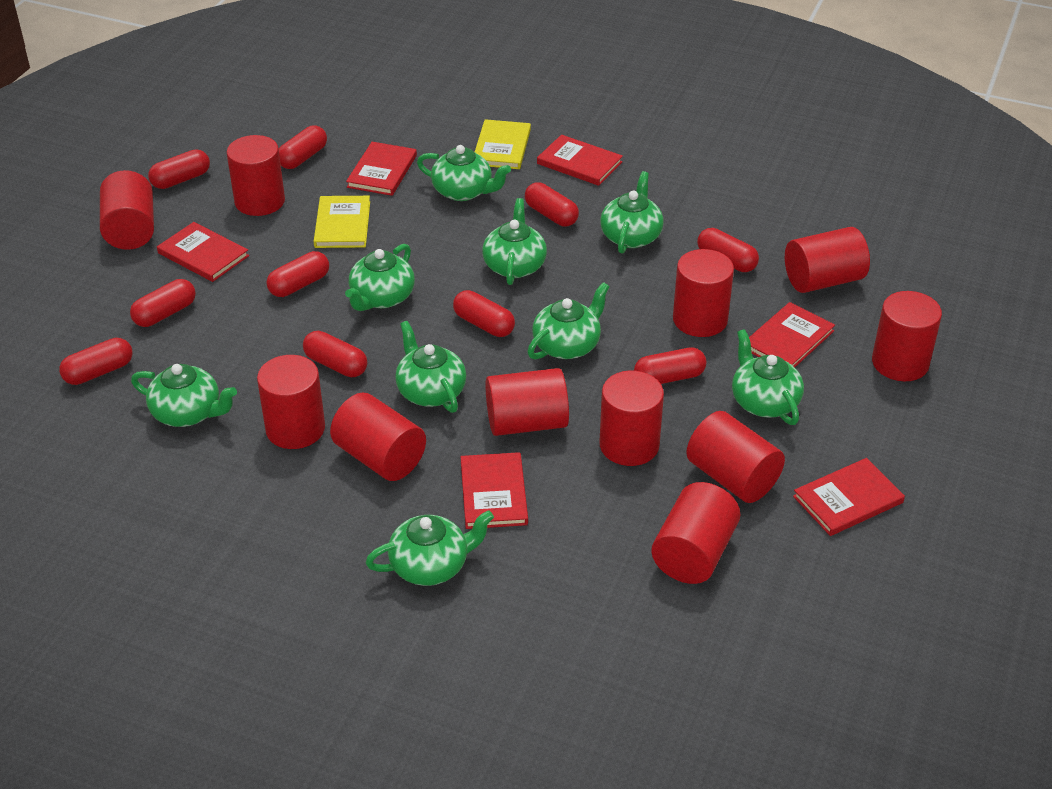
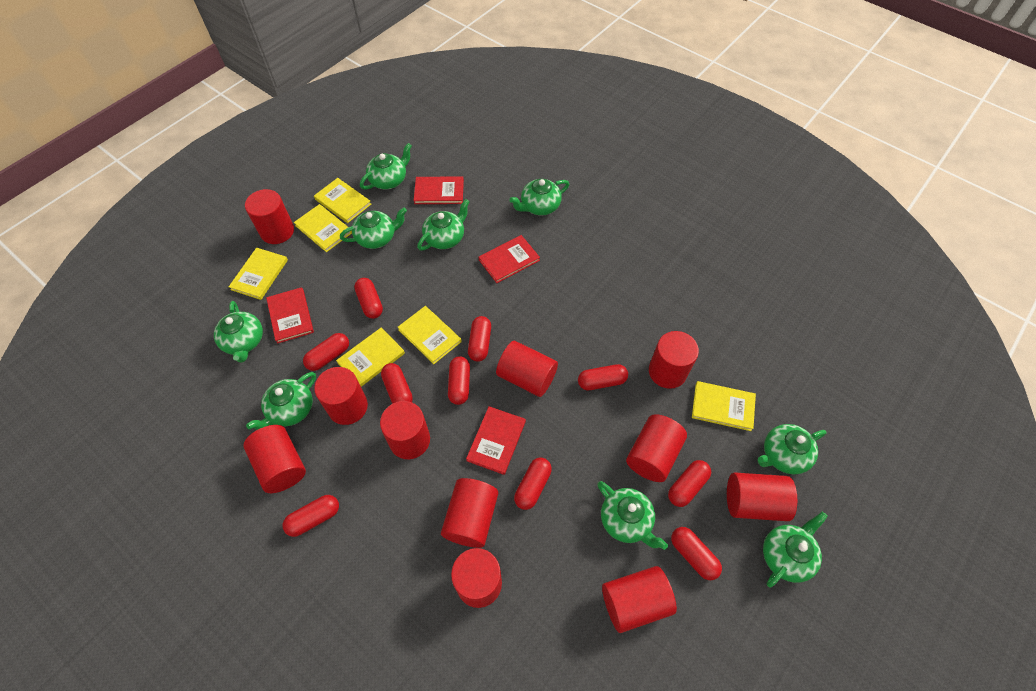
red book: 6 -> 4
yellow book: 2 -> 6

